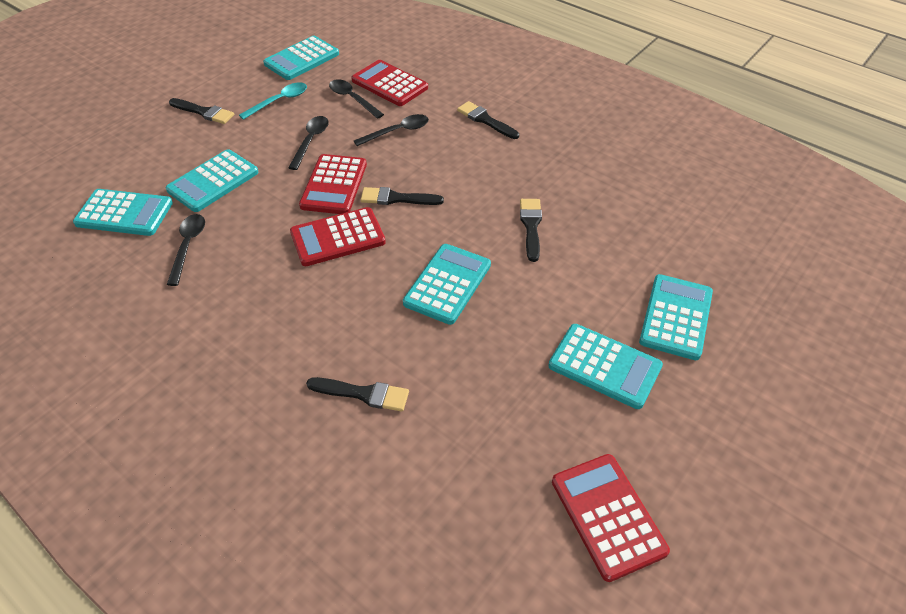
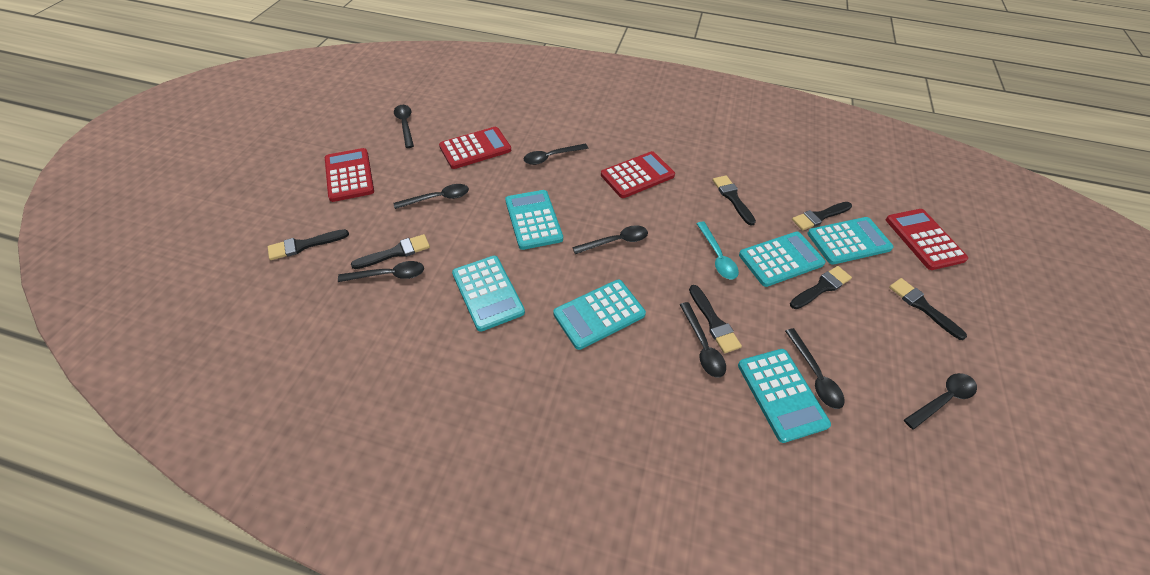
black brush: 5 -> 7
black spoon: 4 -> 8

